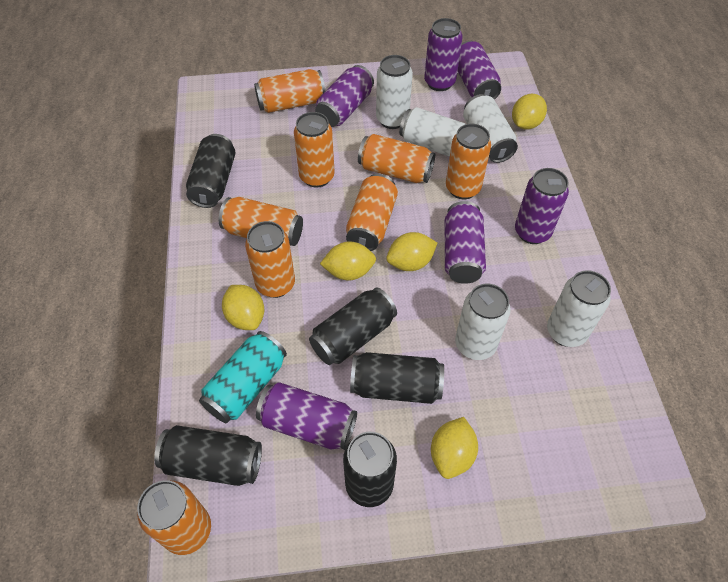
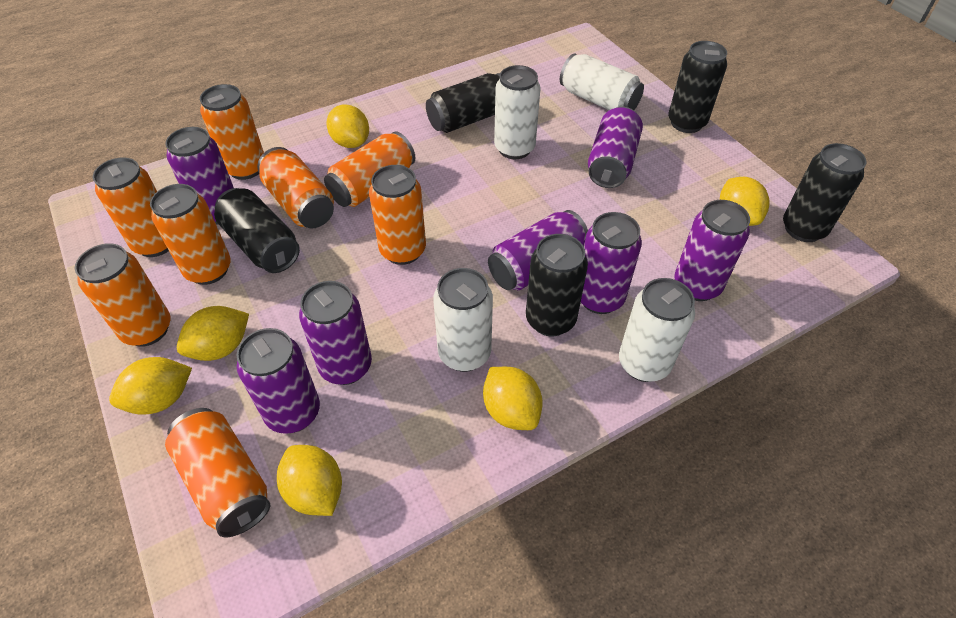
purple can: 6 -> 7
turquoise can: 1 -> 0
white can: 5 -> 4
yellow lemon: 5 -> 6

